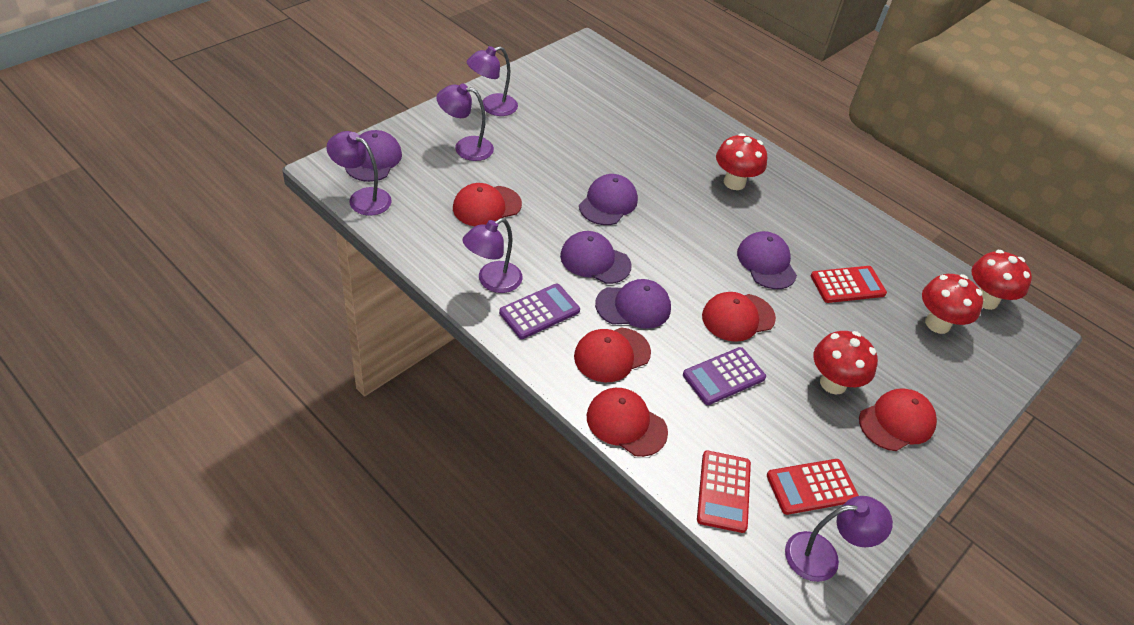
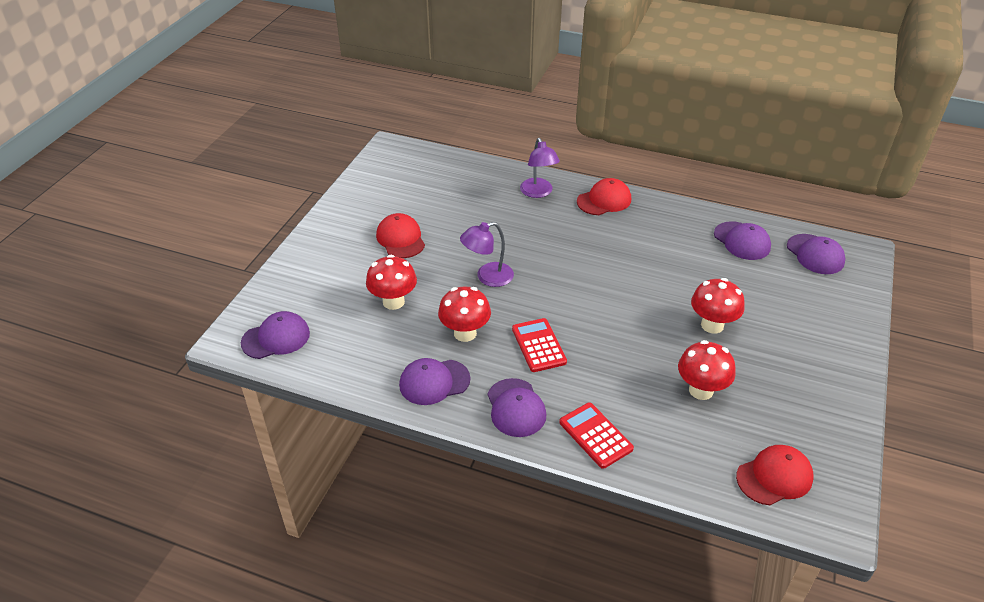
purple calculator: 2 -> 0
purple lamp: 5 -> 2
red calculator: 3 -> 2
red cap: 5 -> 3

